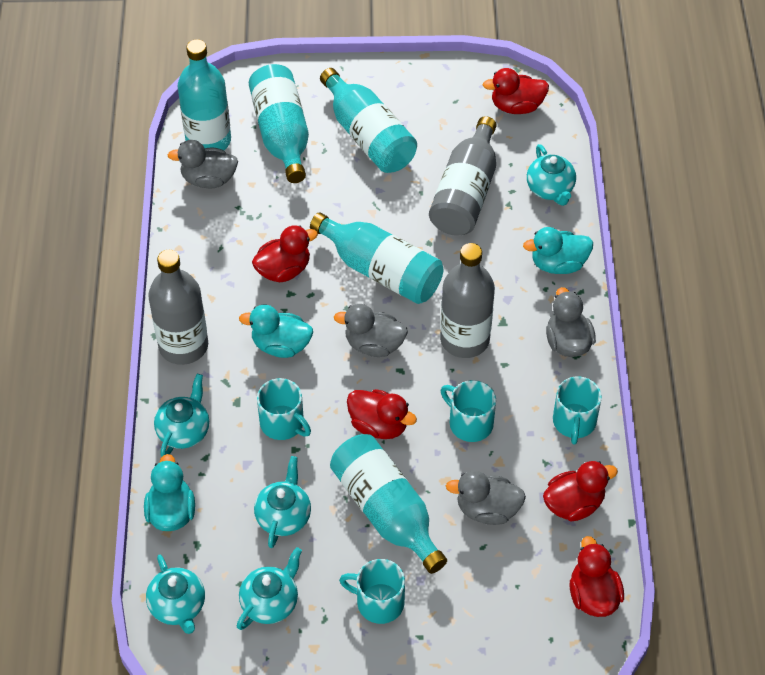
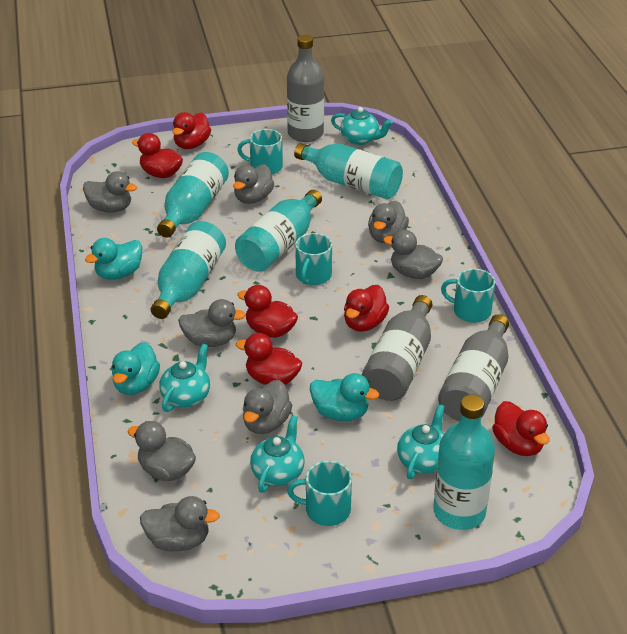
grey duck: 4 -> 8
red duck: 5 -> 6
turquoise teapot: 5 -> 4

